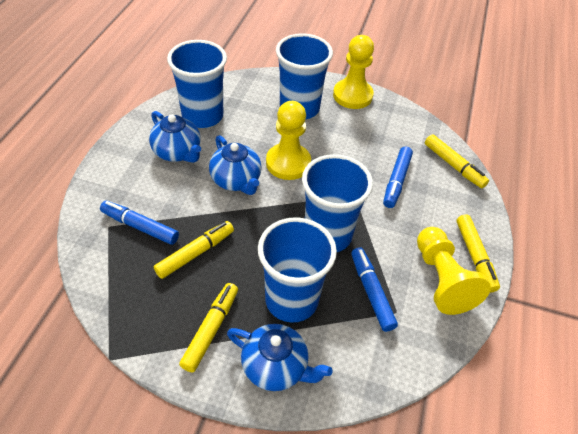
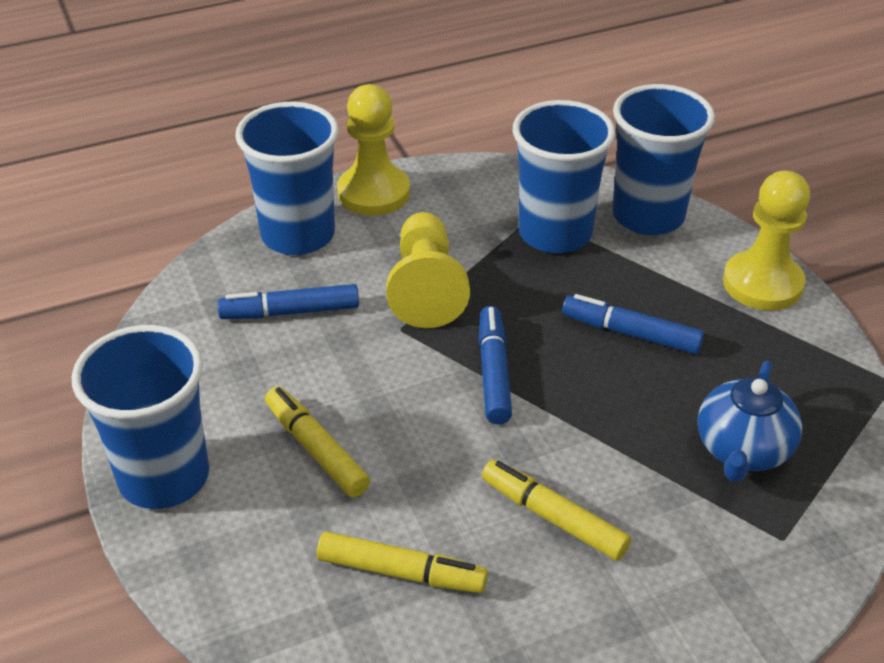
blue teapot: 3 -> 1
yellow marker: 4 -> 3

